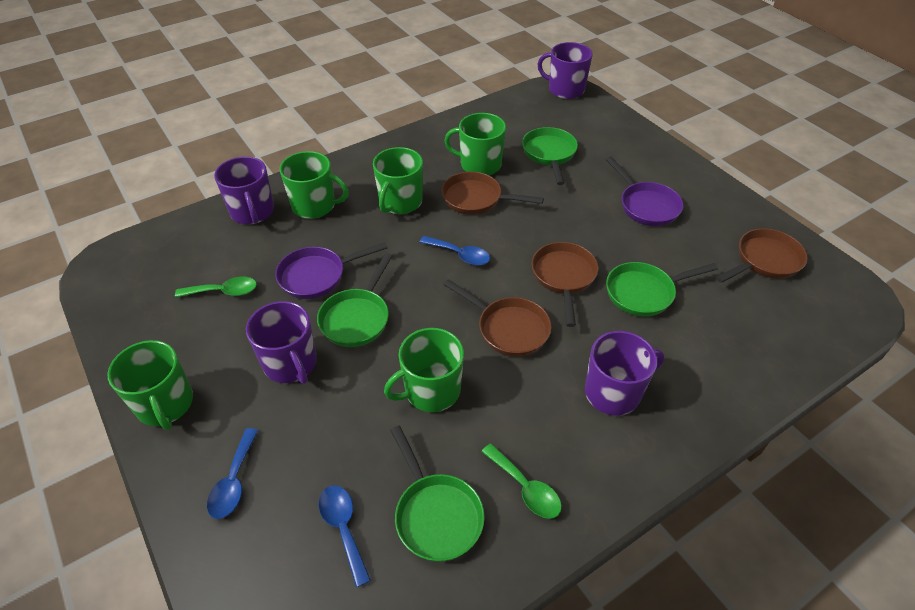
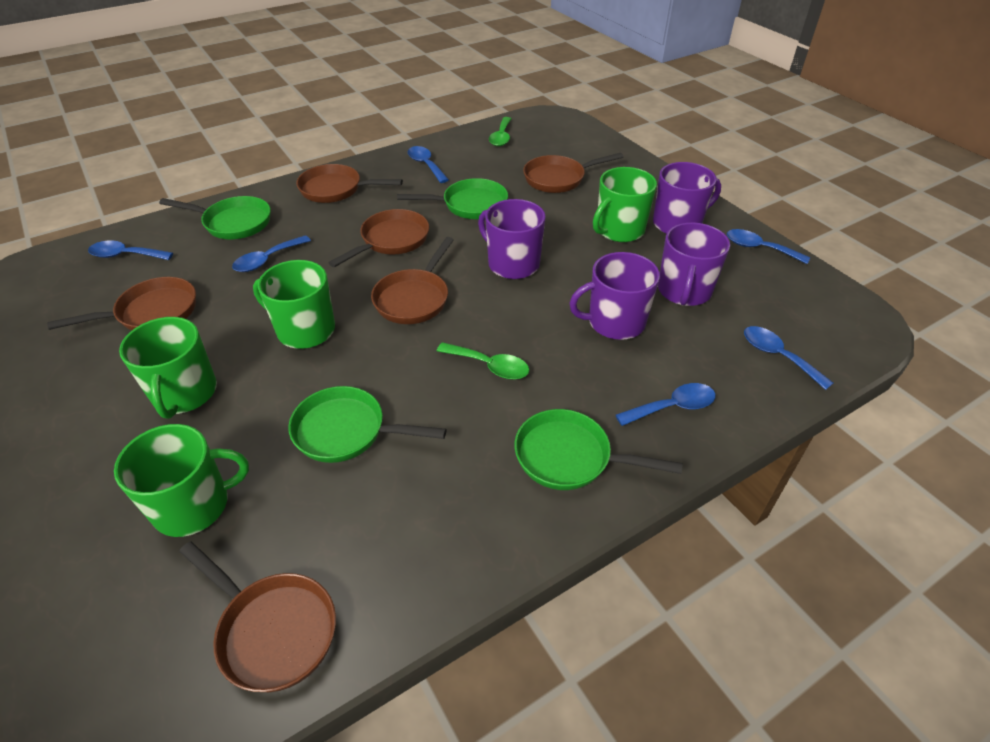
blue spoon: 3 -> 6
brown pan: 4 -> 6
green mug: 5 -> 4
purple pan: 2 -> 0

